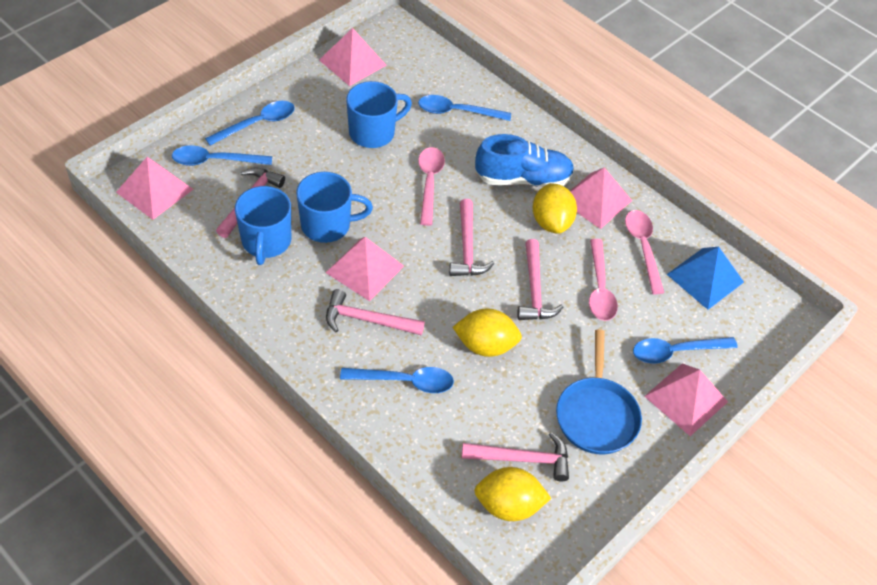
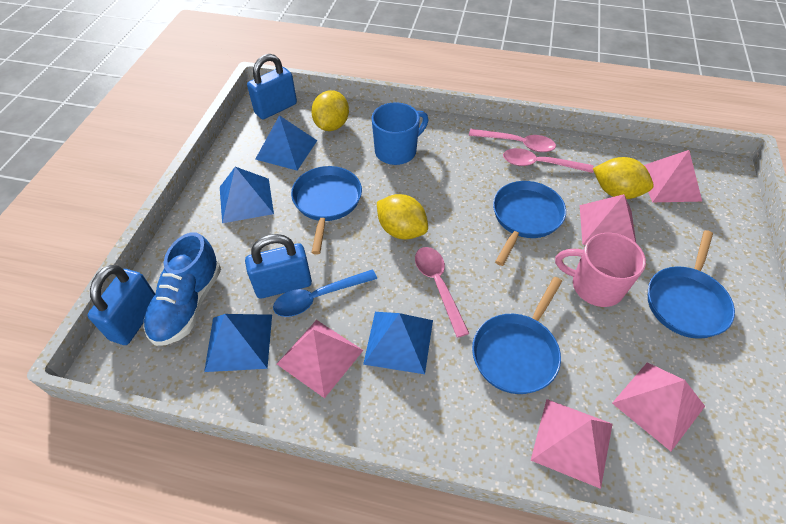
blue mug: 3 -> 1
blue padlock: 0 -> 3
blue pan: 1 -> 4
blue pyramid: 1 -> 4
blue spoon: 5 -> 1
pink hammer: 5 -> 0
pink mug: 0 -> 1

